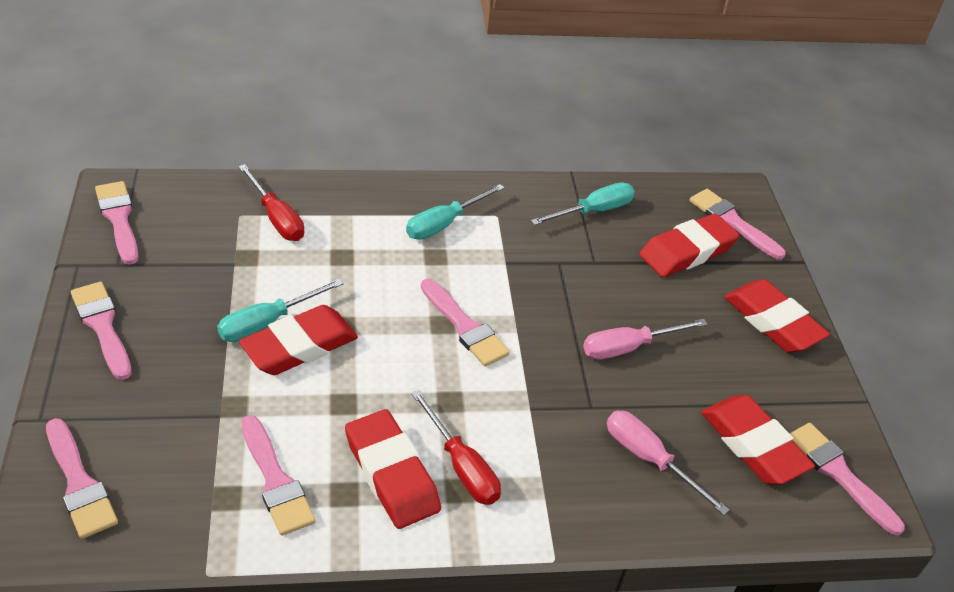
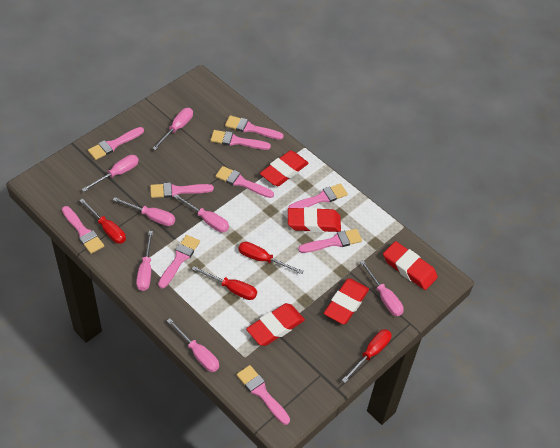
pink brush: 7 -> 10
pink screwdriver: 2 -> 7
red screwdriver: 2 -> 4
turquoise screwdriver: 3 -> 0

